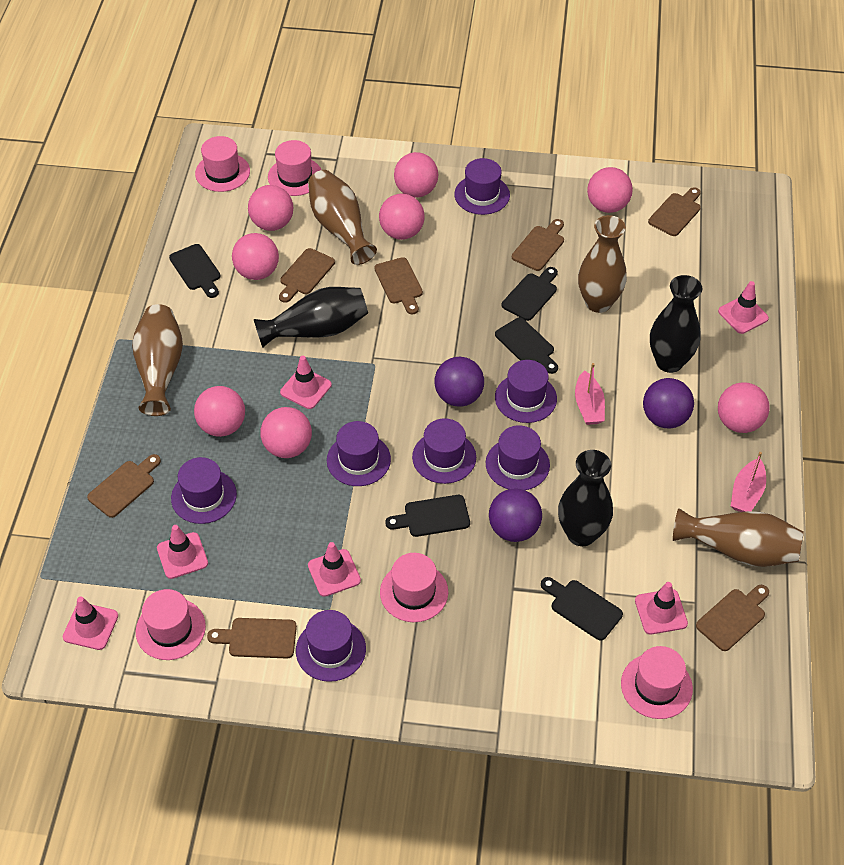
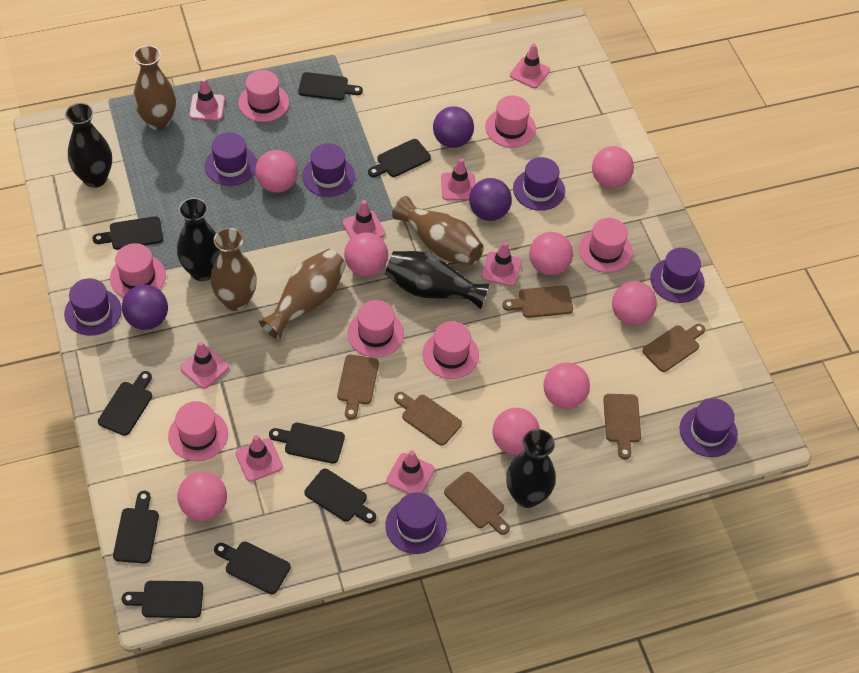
black cutting board: 5 -> 9
black vase: 3 -> 4
brown cutting board: 7 -> 6
pink boat: 2 -> 0
pink hat: 5 -> 7
pink traffic cone: 6 -> 8

